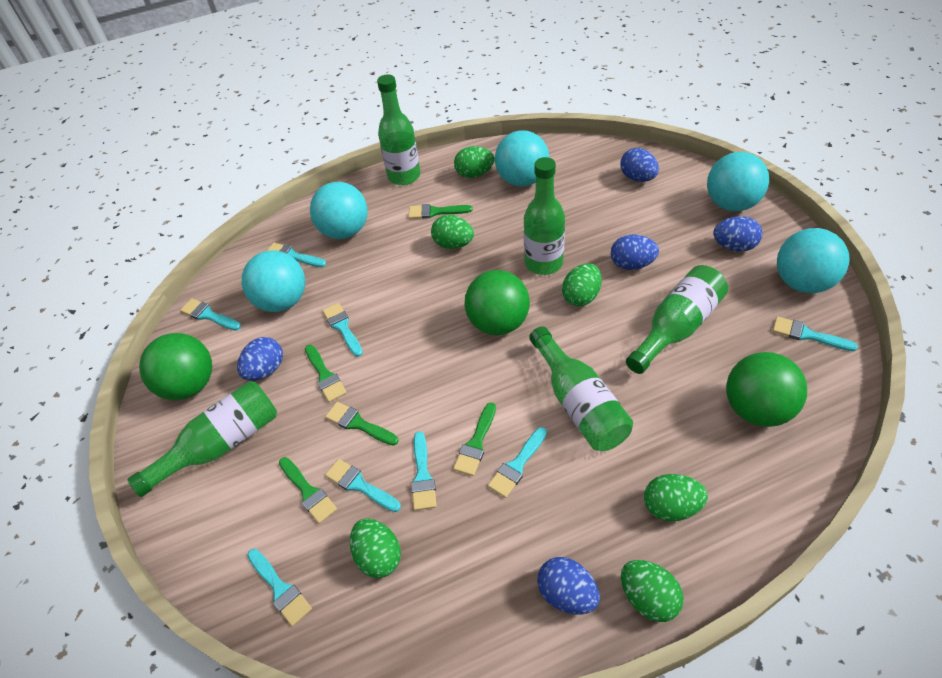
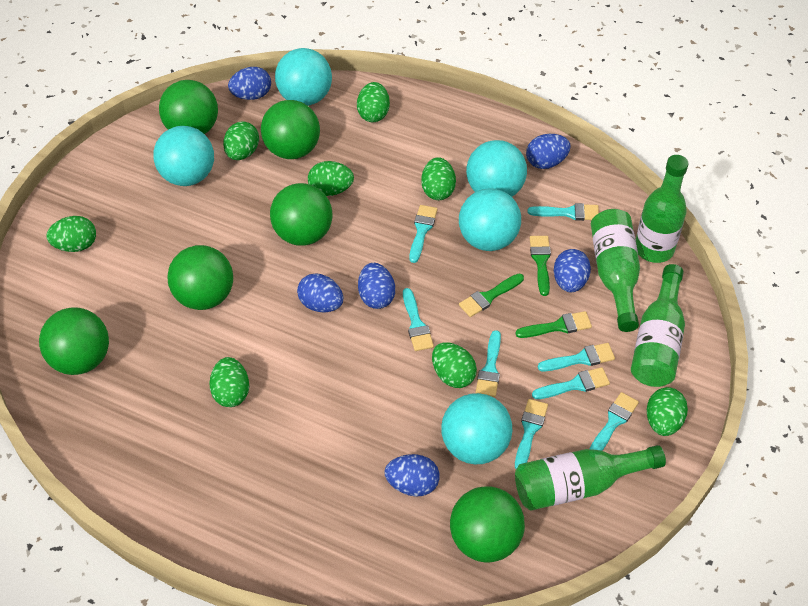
blue egg: 5 -> 6
green ball: 3 -> 6
green bottle: 5 -> 4
green brush: 5 -> 3
green egg: 6 -> 8

